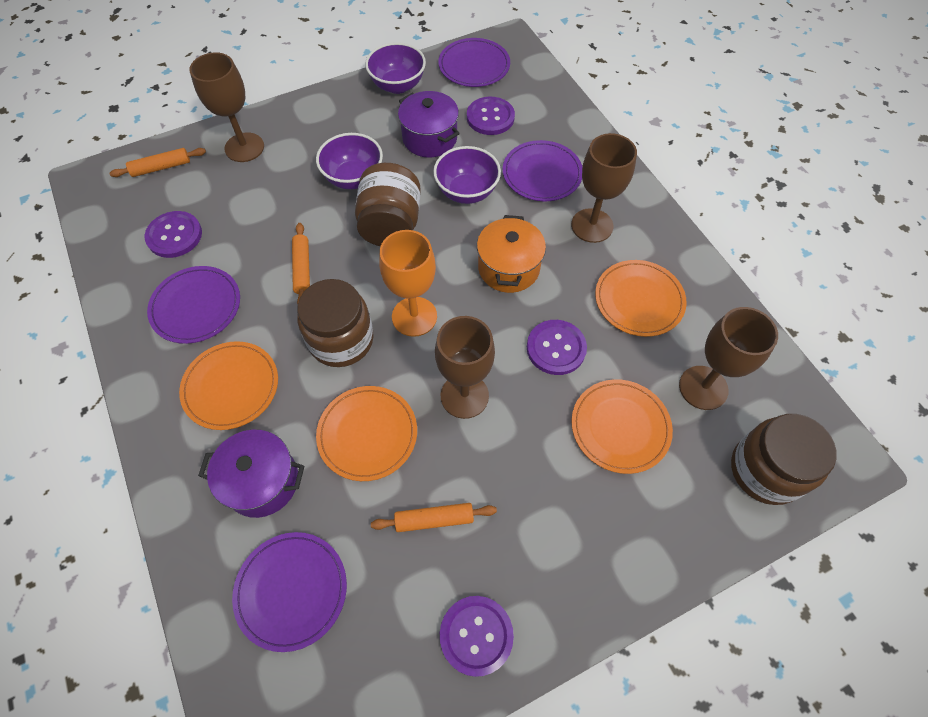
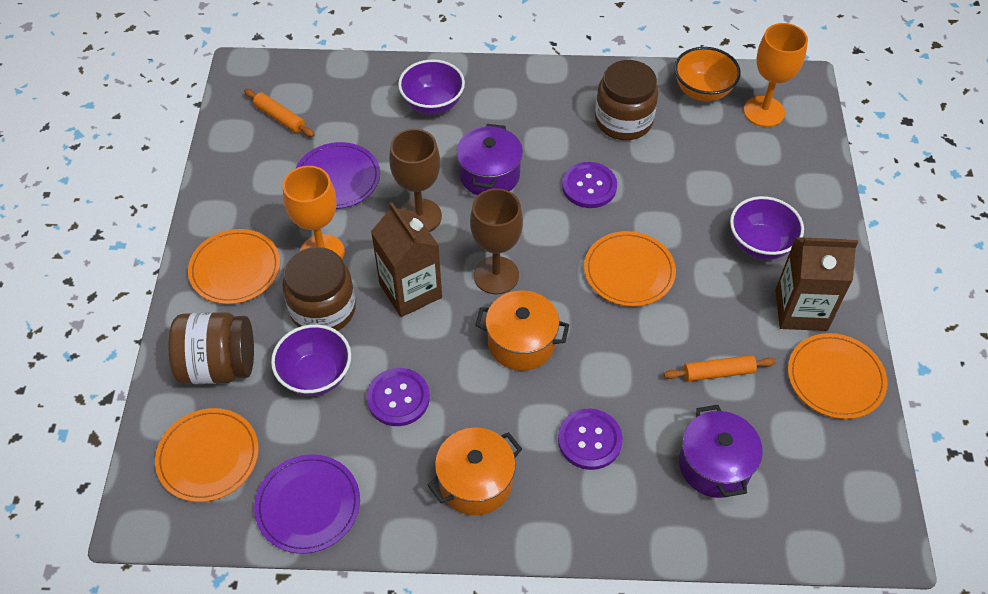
brown carton: 0 -> 2
brown goblet: 4 -> 2
orange bowl: 0 -> 1
orange goblet: 1 -> 2
orange pot: 1 -> 2
orange rolling pin: 3 -> 2
purple button: 4 -> 3
purple plate: 4 -> 2

